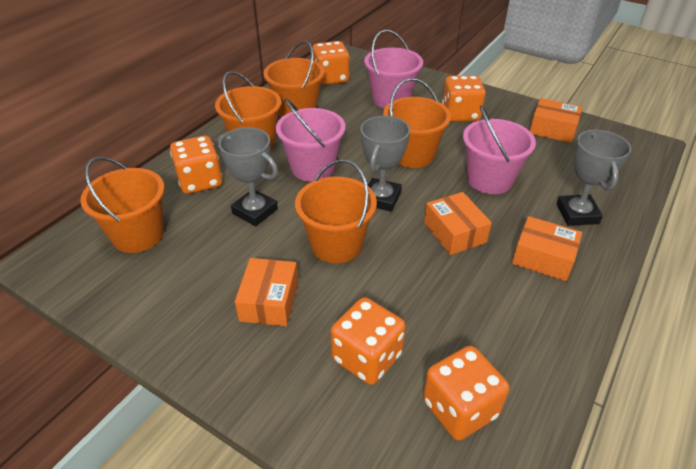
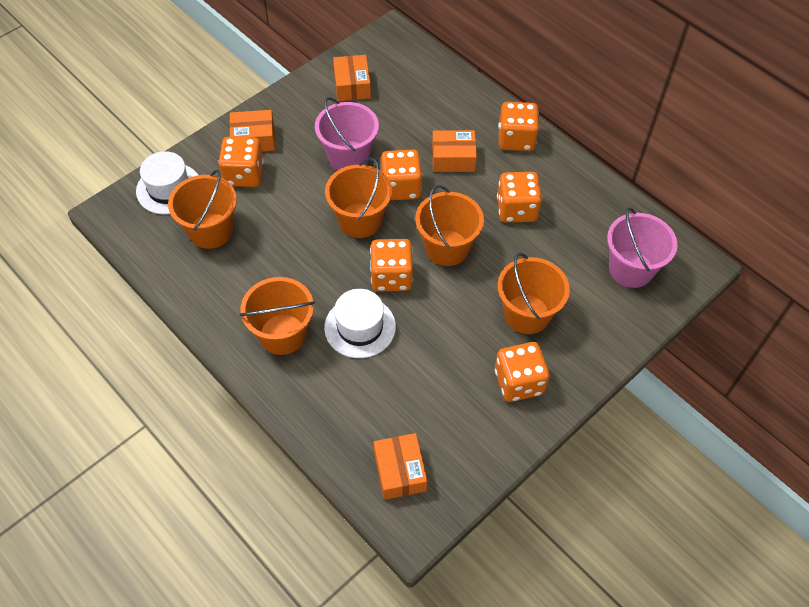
grey trophy: 3 -> 0
orange dice: 5 -> 6
pink bucket: 3 -> 2
white hat: 0 -> 2

